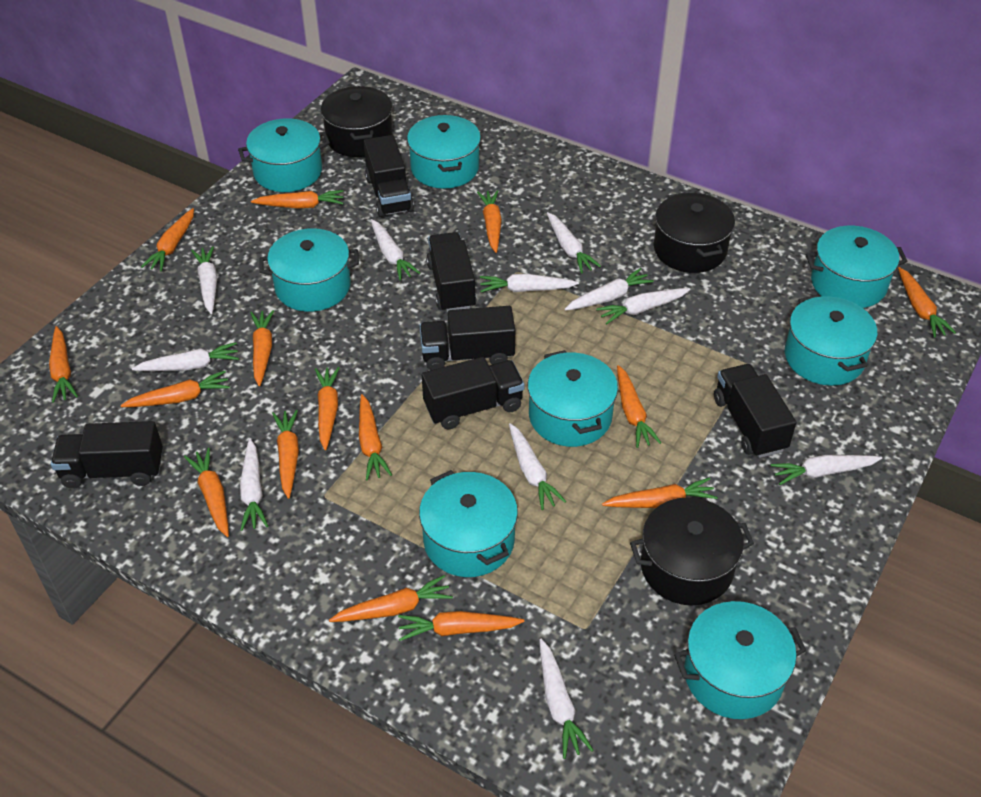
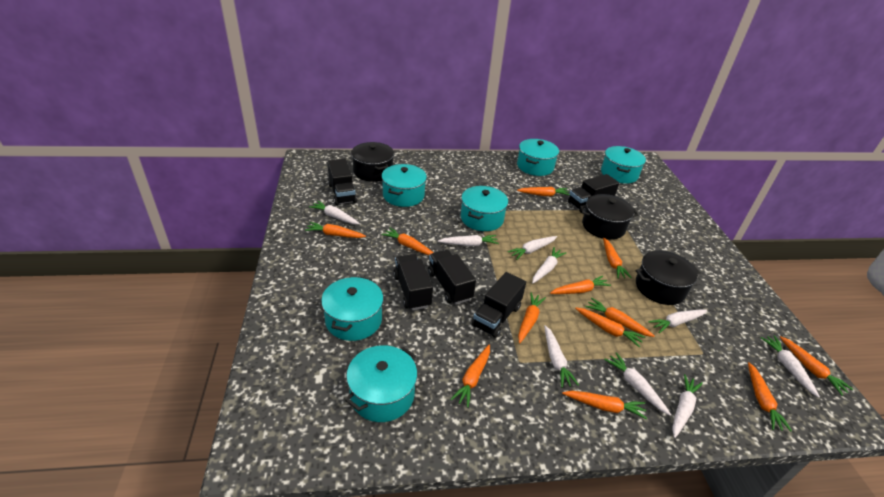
black truck: 6 -> 5
orange carrot: 15 -> 12
turquoise pot: 8 -> 6
white carrot: 11 -> 9

